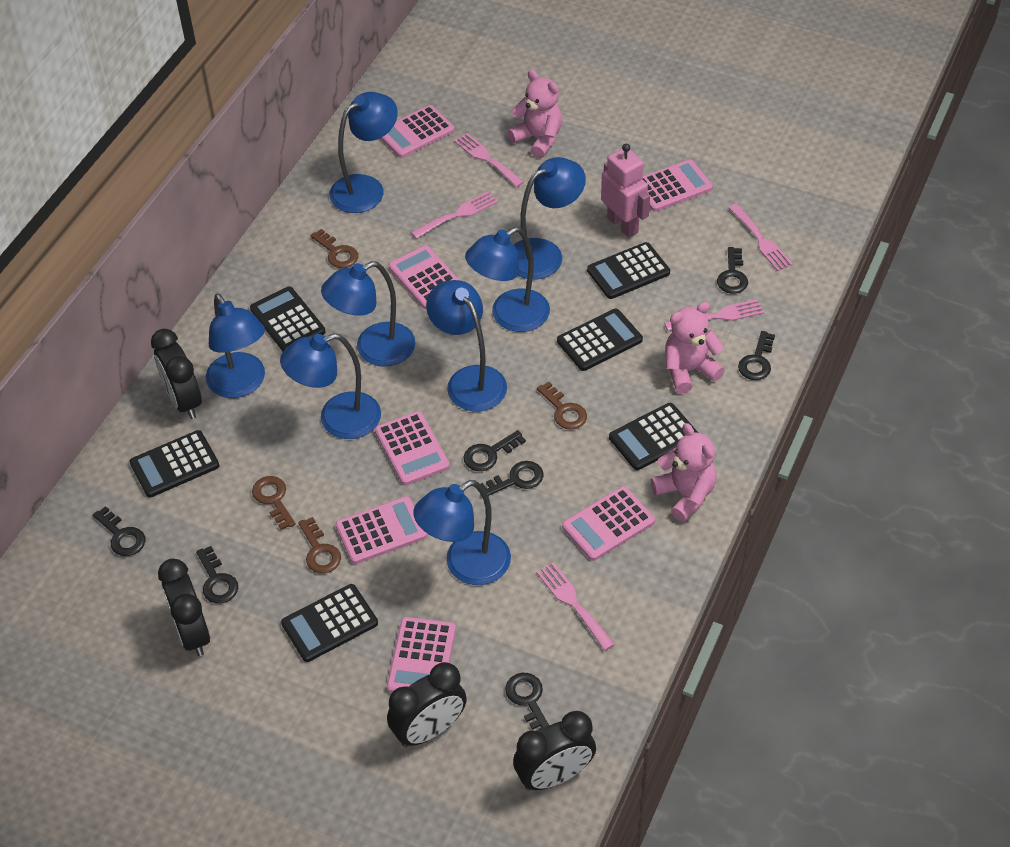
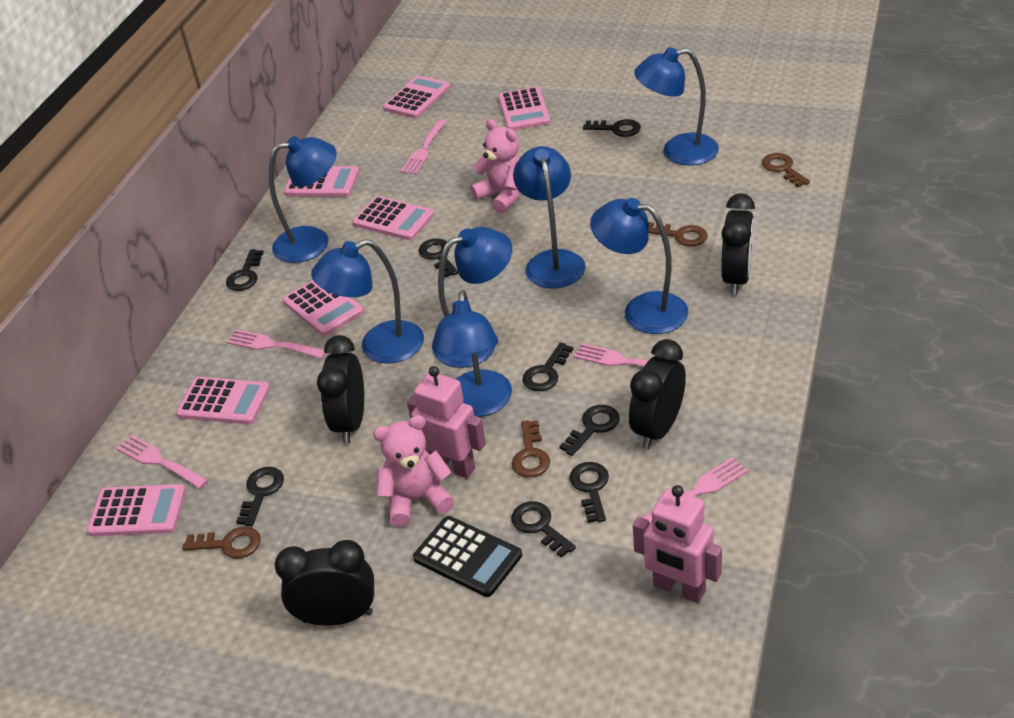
black calculator: 6 -> 1
black key: 7 -> 8
blue lamp: 8 -> 7
pink robot: 1 -> 2
pink teddy bear: 3 -> 2

